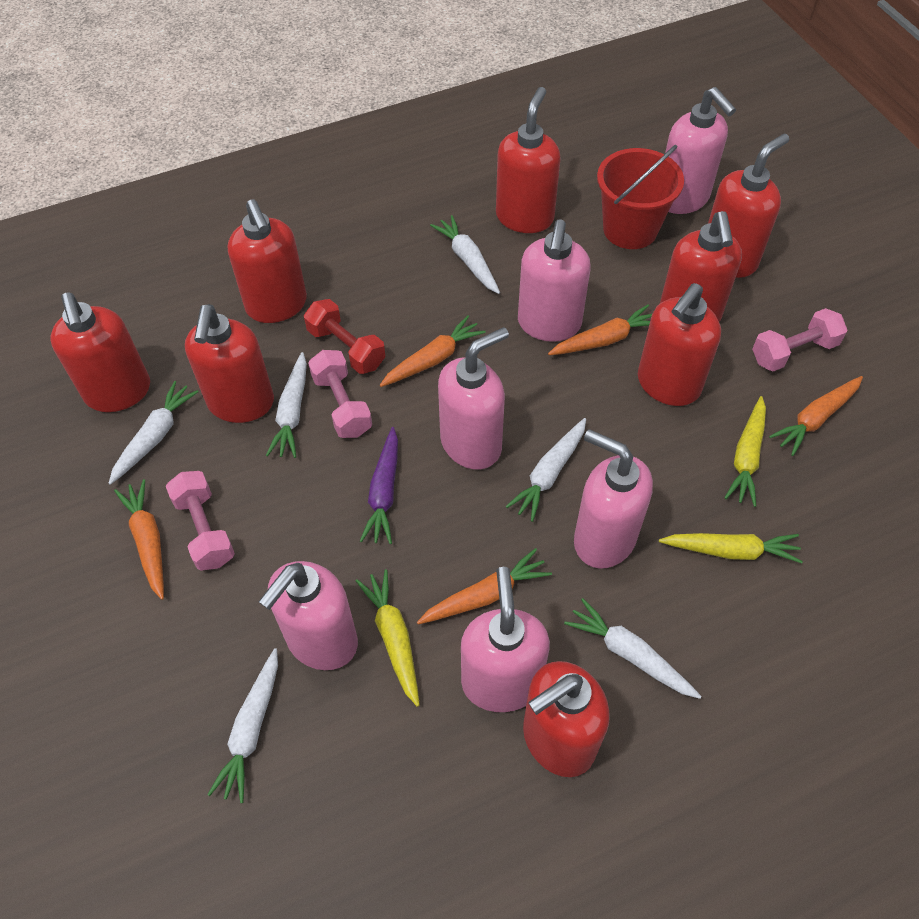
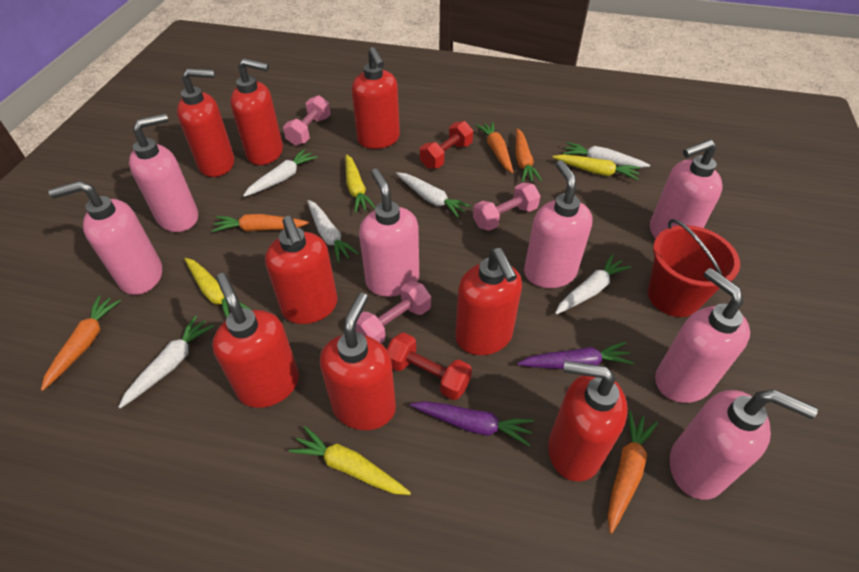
pink soap dispenser: 6 -> 7
purple carrot: 1 -> 2
red dumbbell: 1 -> 2
yellow carrot: 3 -> 4

